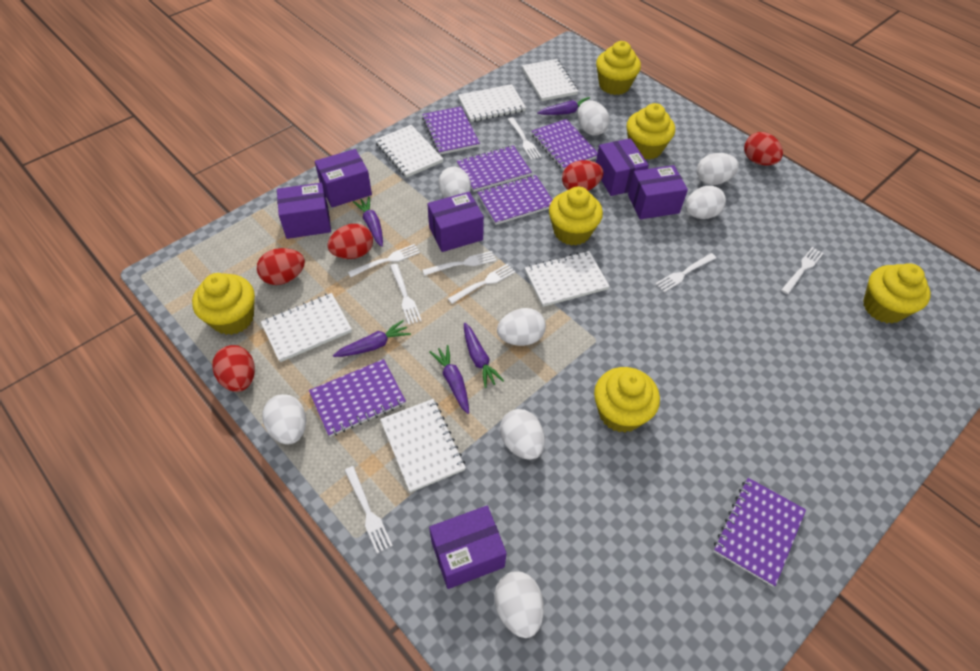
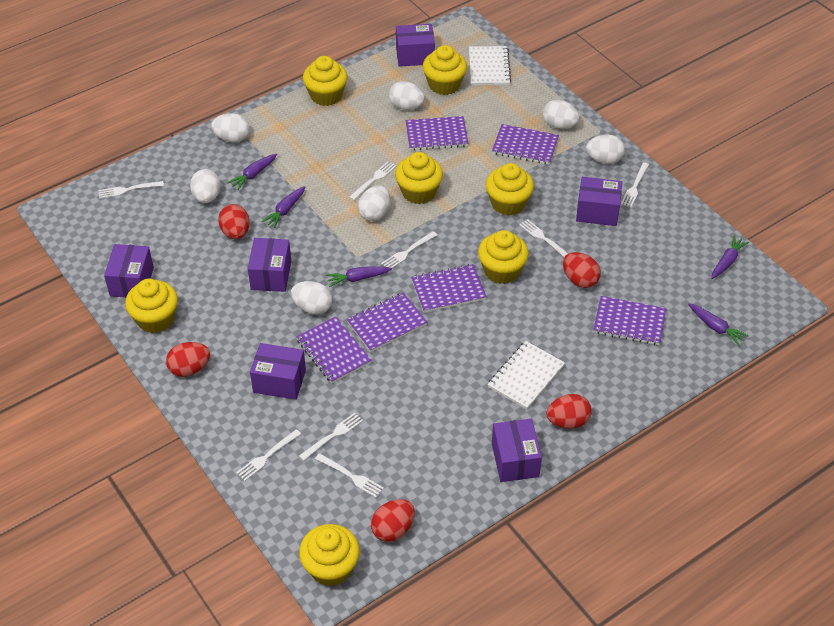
white egg: 8 -> 7
white notebook: 6 -> 2
yellow cupcake: 6 -> 7

